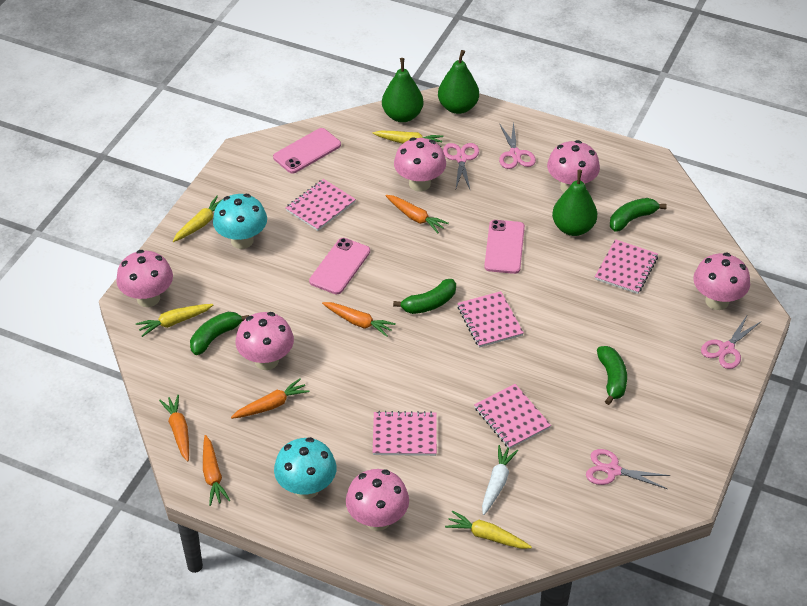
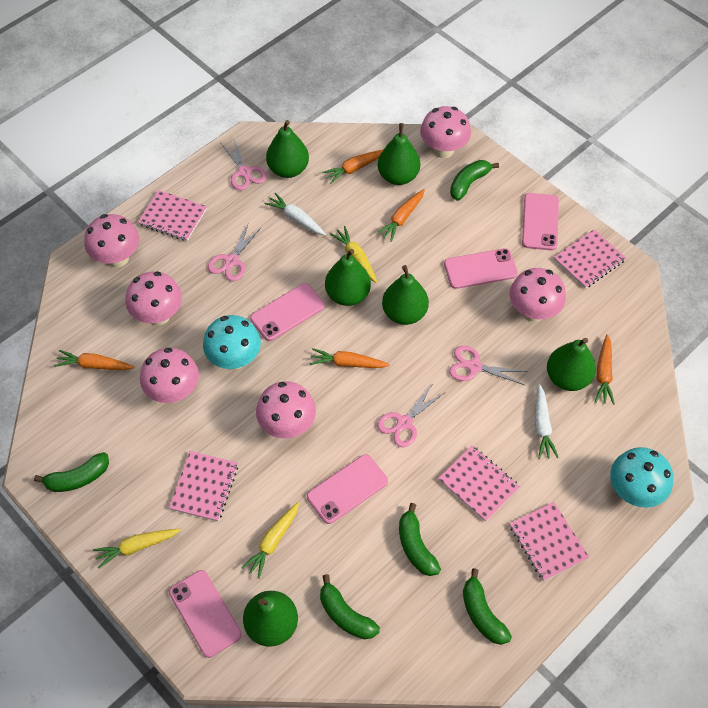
green banana: 4 -> 5
green pear: 3 -> 6
pink phone: 3 -> 5
white carrot: 1 -> 2
yellow carrot: 4 -> 3

